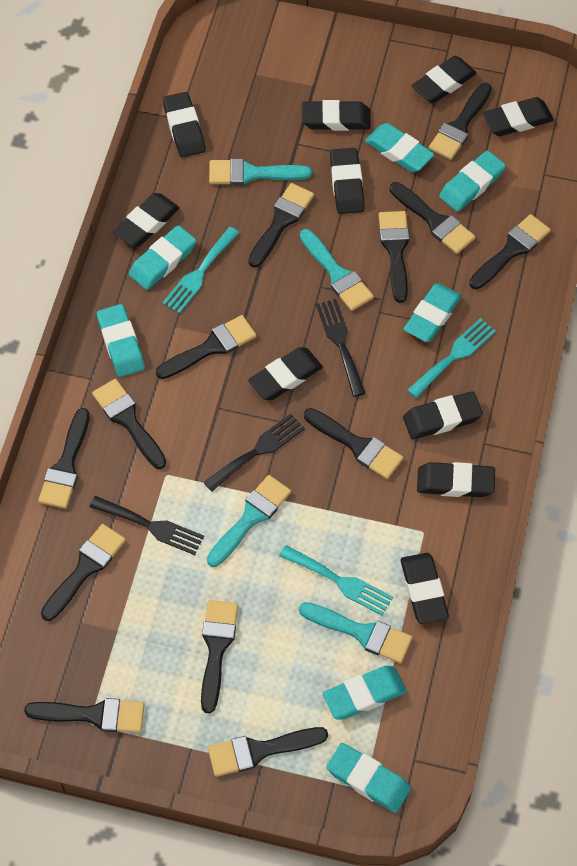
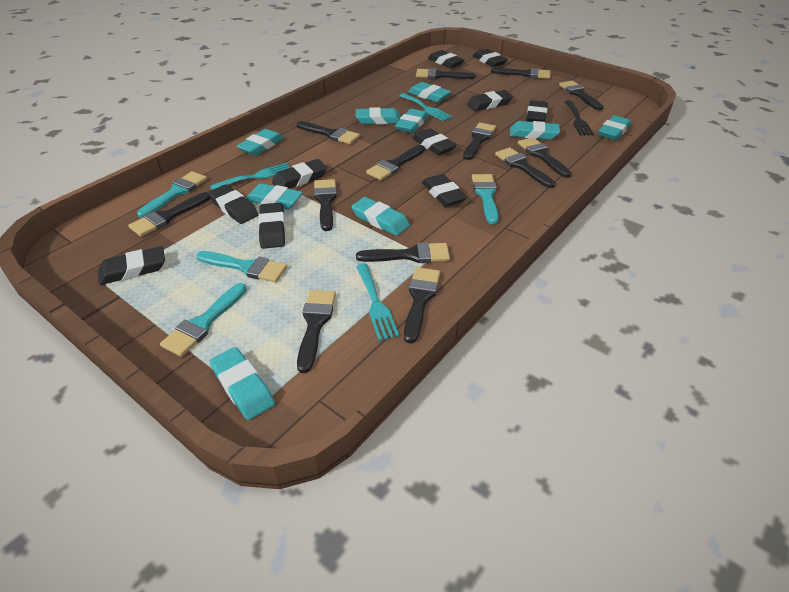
black fork: 3 -> 1
turquoise eraser: 7 -> 9

